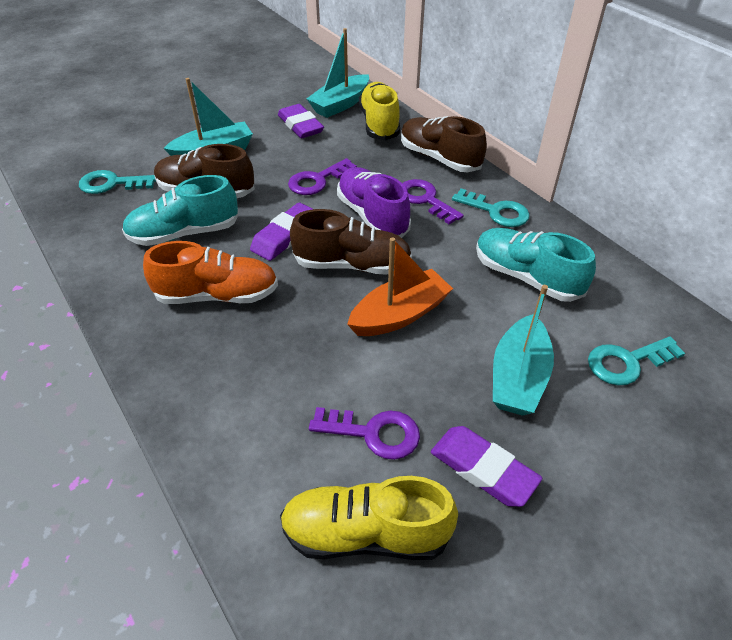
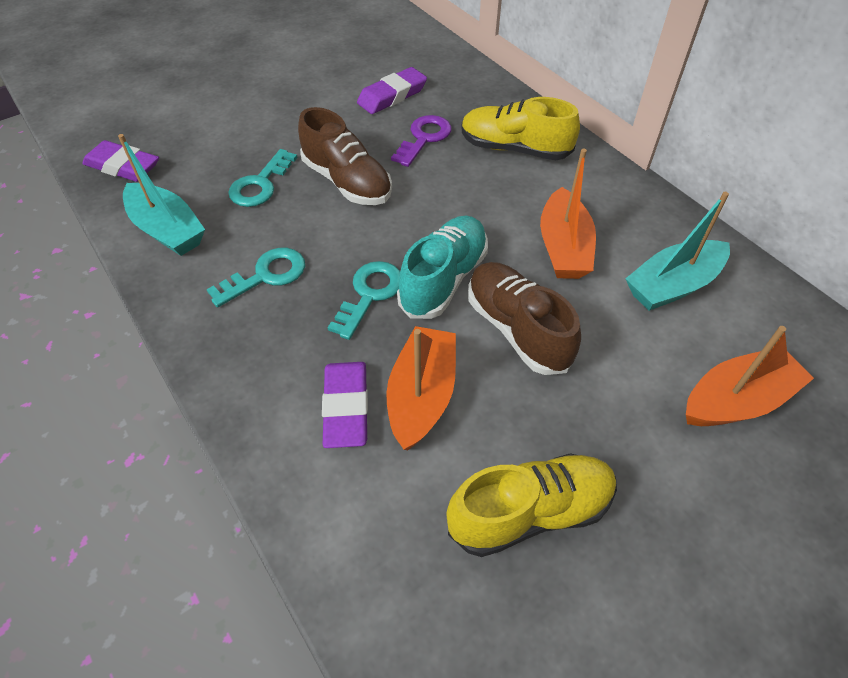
brown shoe: 3 -> 2
orange boat: 1 -> 3
orange shoe: 1 -> 0
purple key: 3 -> 1
purple shoe: 1 -> 0
turquoise boat: 3 -> 2
turquoise shoe: 2 -> 1

